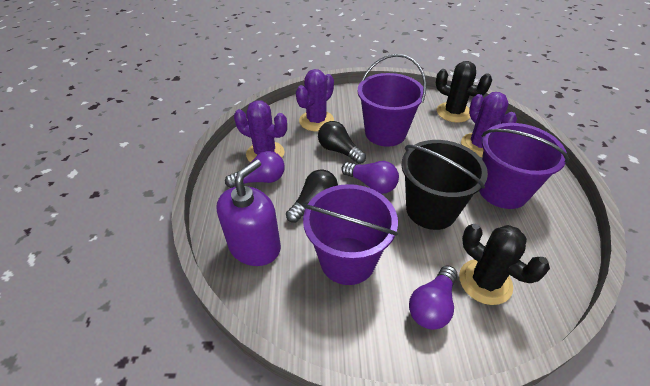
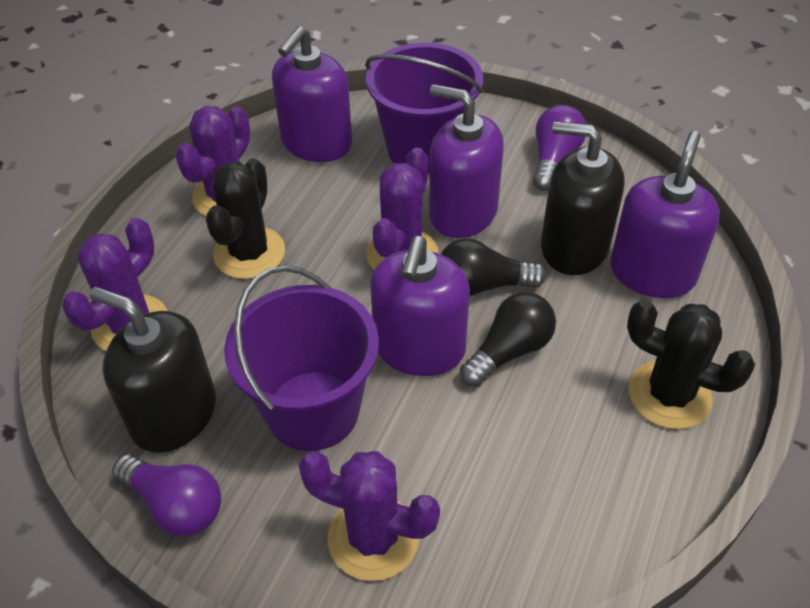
black bucket: 1 -> 0
black soap dispenser: 0 -> 2
purple bucket: 3 -> 2
purple cactus: 3 -> 4
purple light bulb: 3 -> 2
purple soap dispenser: 1 -> 4

